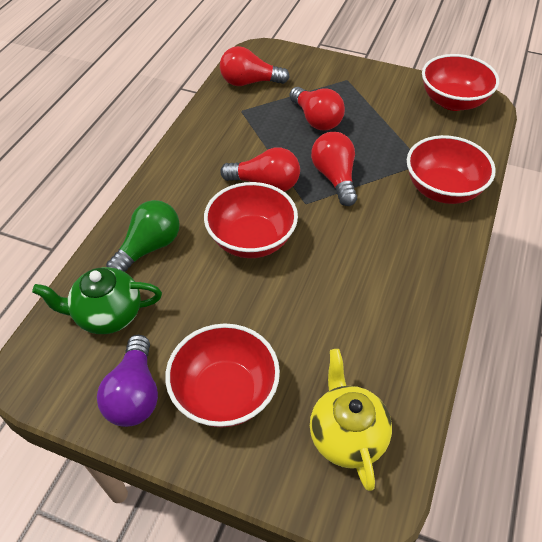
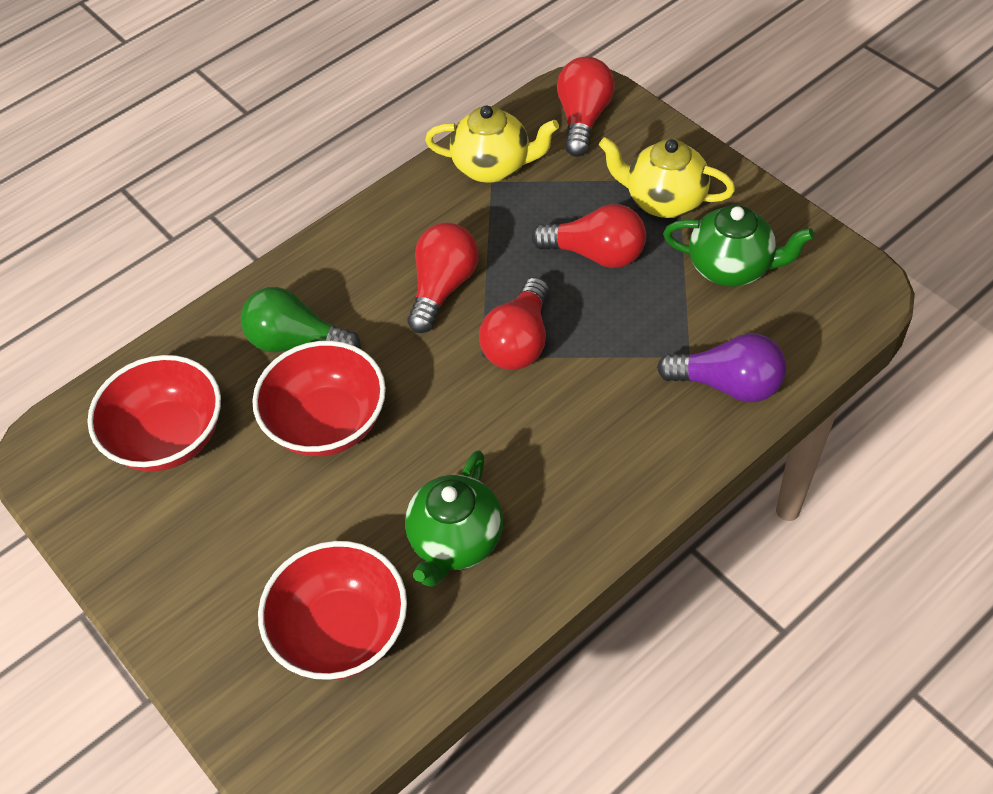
green teapot: 1 -> 2
red bowl: 4 -> 3
yellow teapot: 1 -> 2

